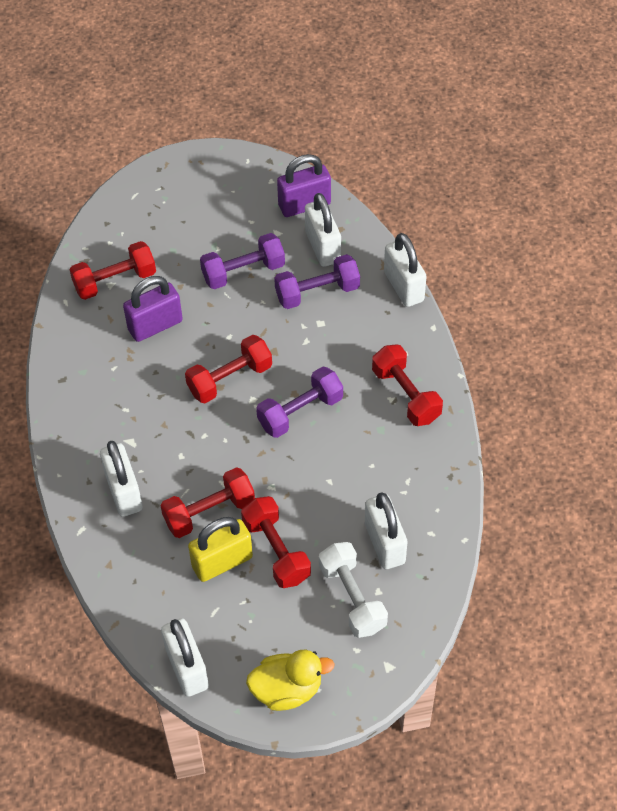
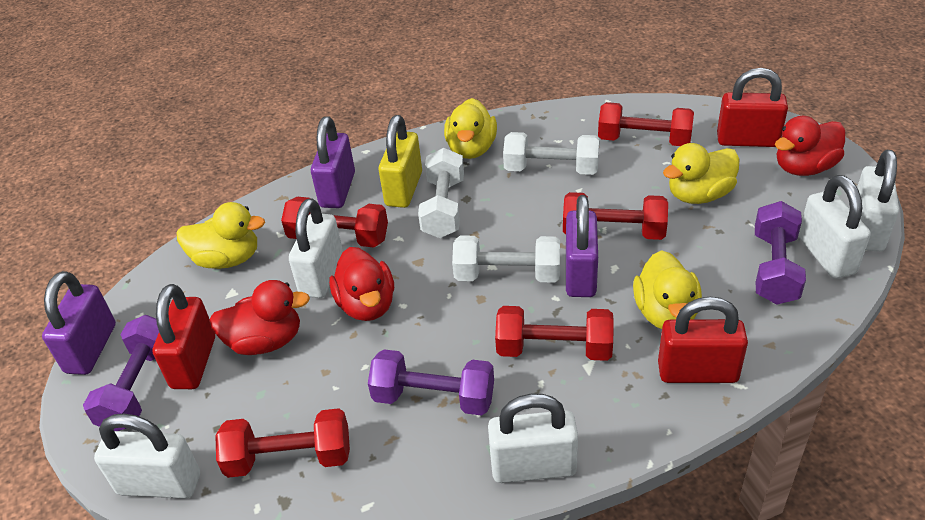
purple padlock: 2 -> 3
red duck: 0 -> 3
red padlock: 0 -> 3
white dumbbell: 1 -> 3
yellow duck: 1 -> 4

